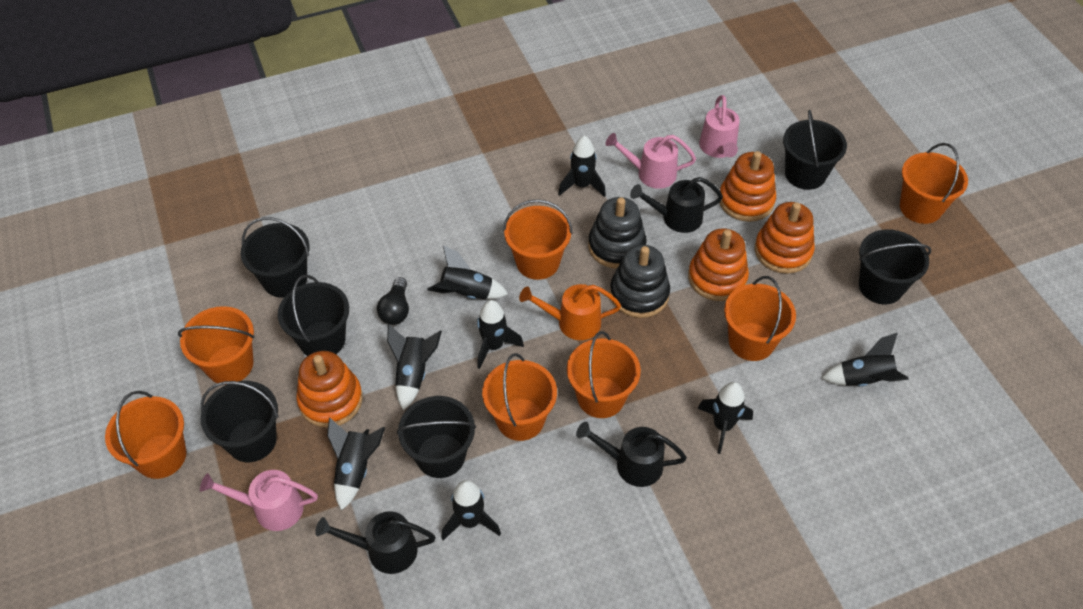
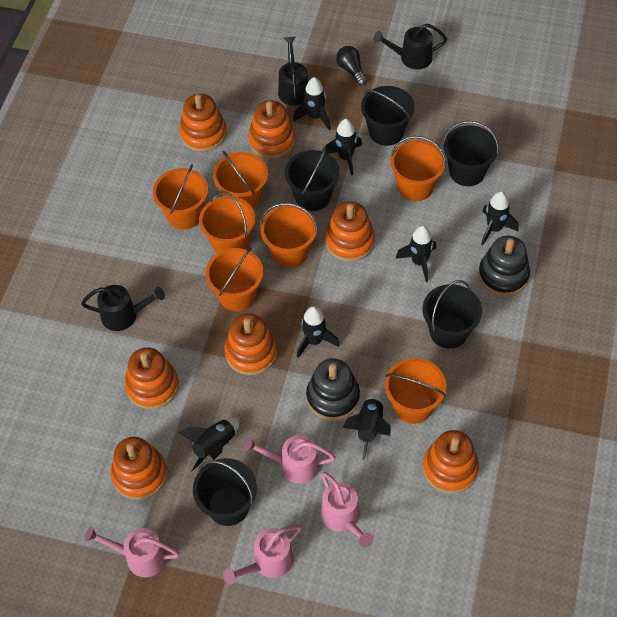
black bucket: 6 -> 5
black rocket: 8 -> 7
orange stacking toy: 4 -> 7
orange watering can: 1 -> 0
pink watering can: 3 -> 4

